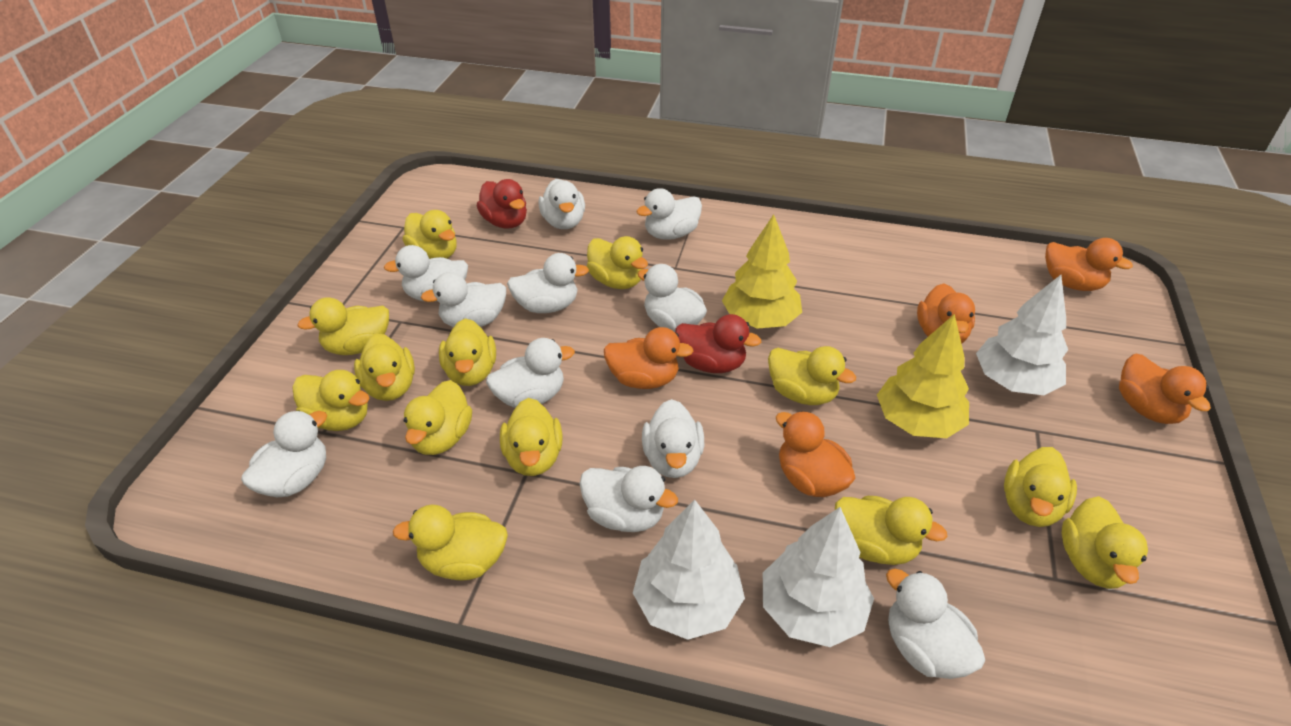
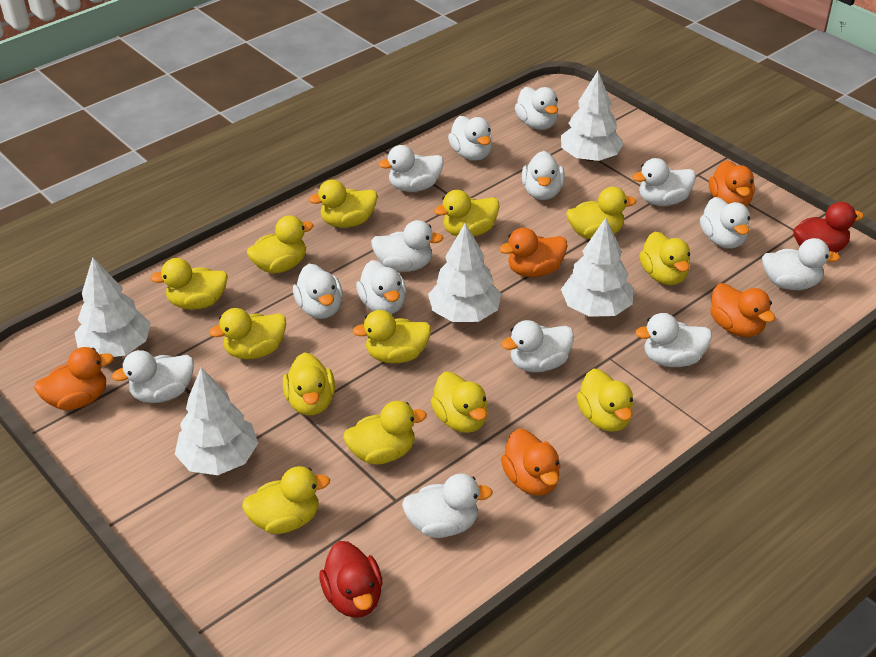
white duck: 11 -> 14
white tree: 3 -> 5
yellow tree: 2 -> 0

